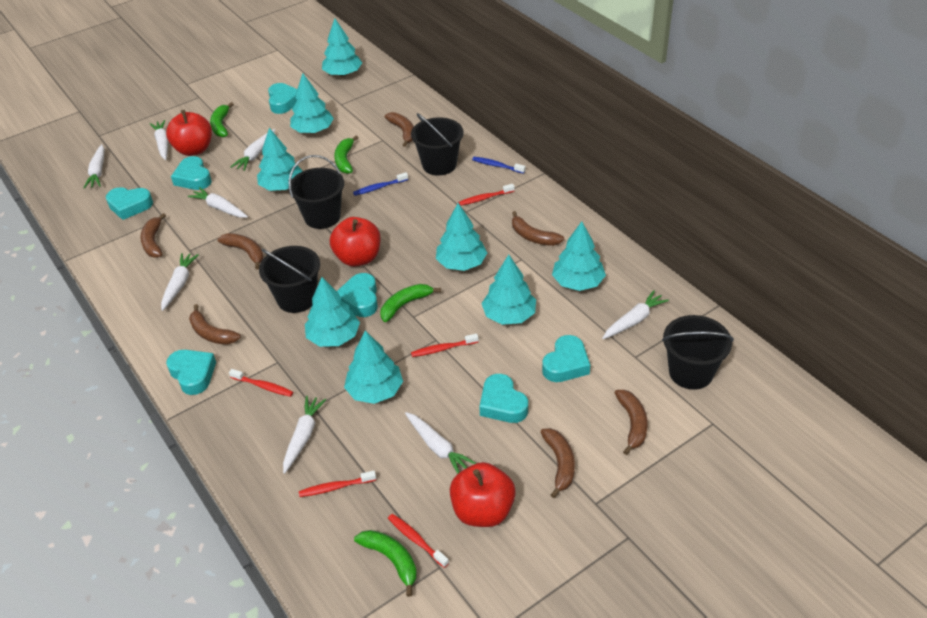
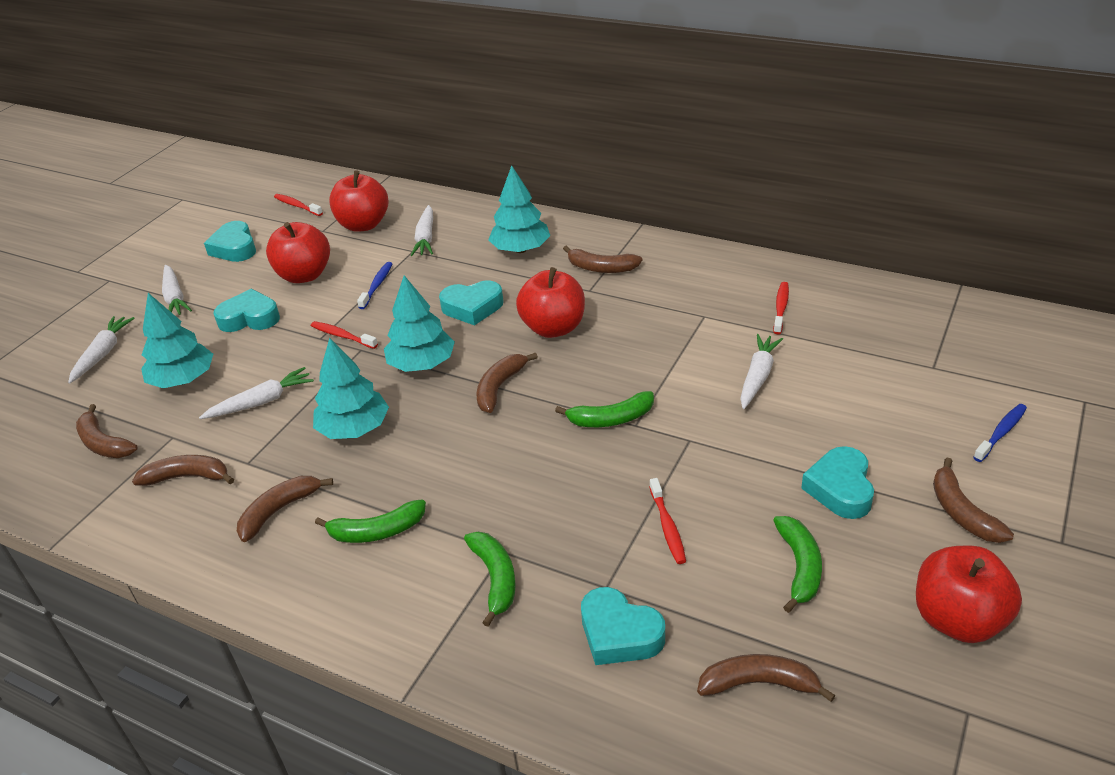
black bucket: 4 -> 0
red apple: 3 -> 4
red toothbrush: 5 -> 4
turquoise heart: 7 -> 5
turquoise tree: 8 -> 4
white carrot: 8 -> 5

